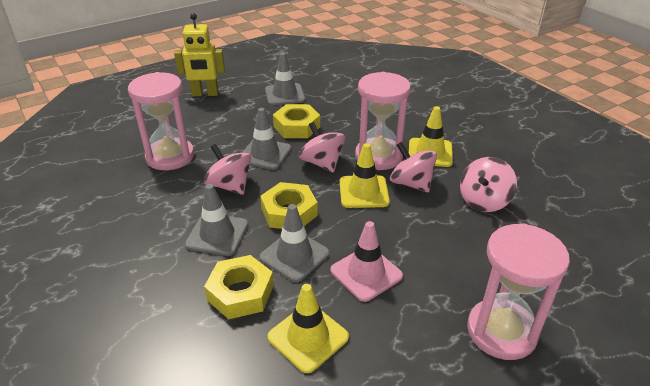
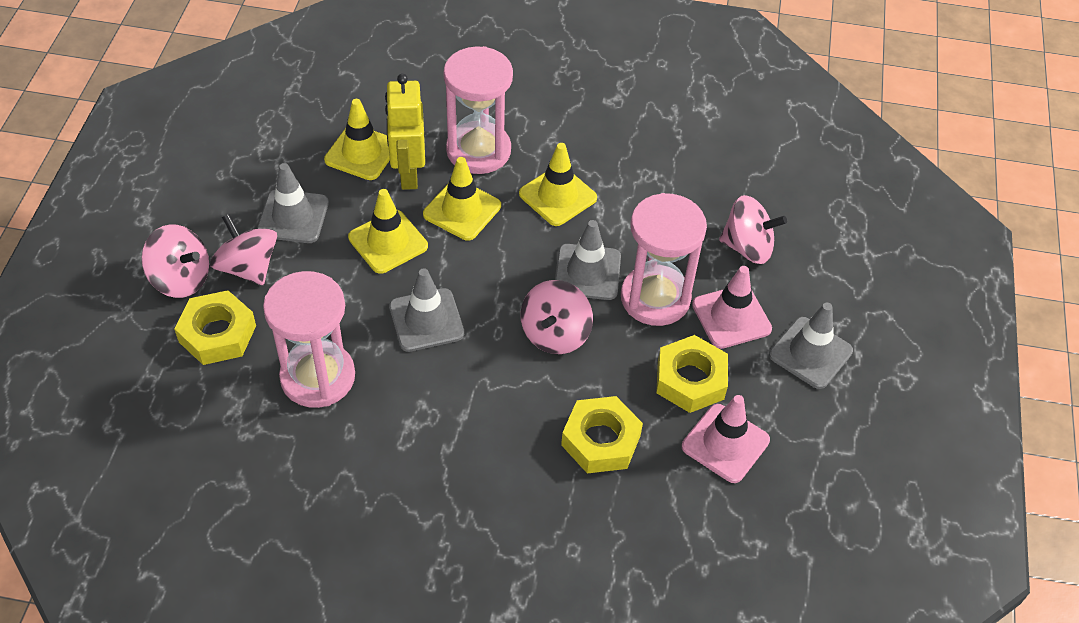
pink traffic cone: 1 -> 2
yellow traffic cone: 3 -> 4

